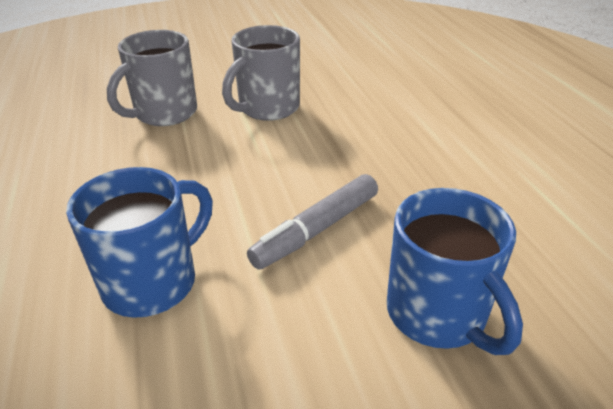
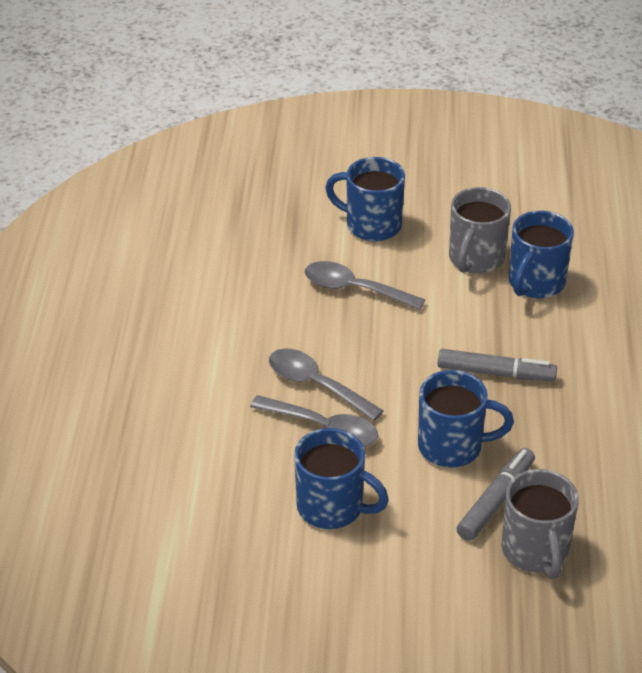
blue mug: 2 -> 4
grey marker: 1 -> 2
grey spoon: 0 -> 3

